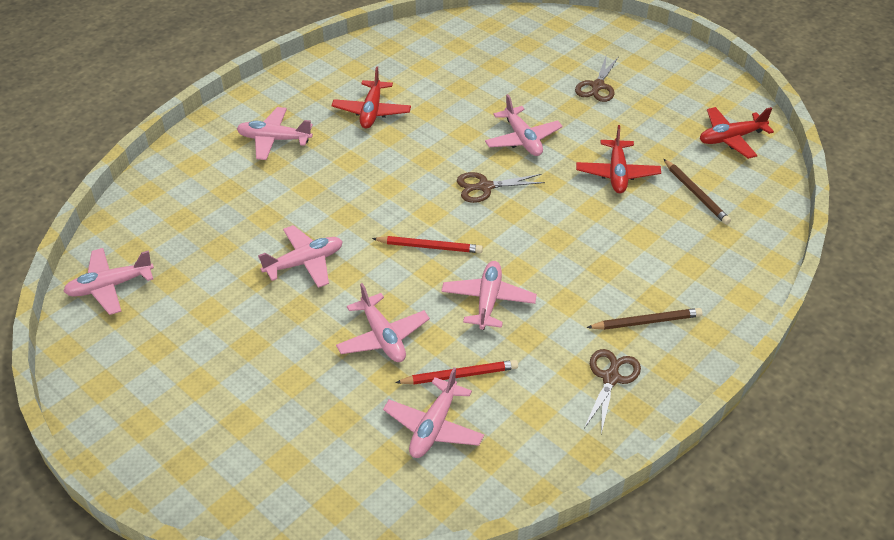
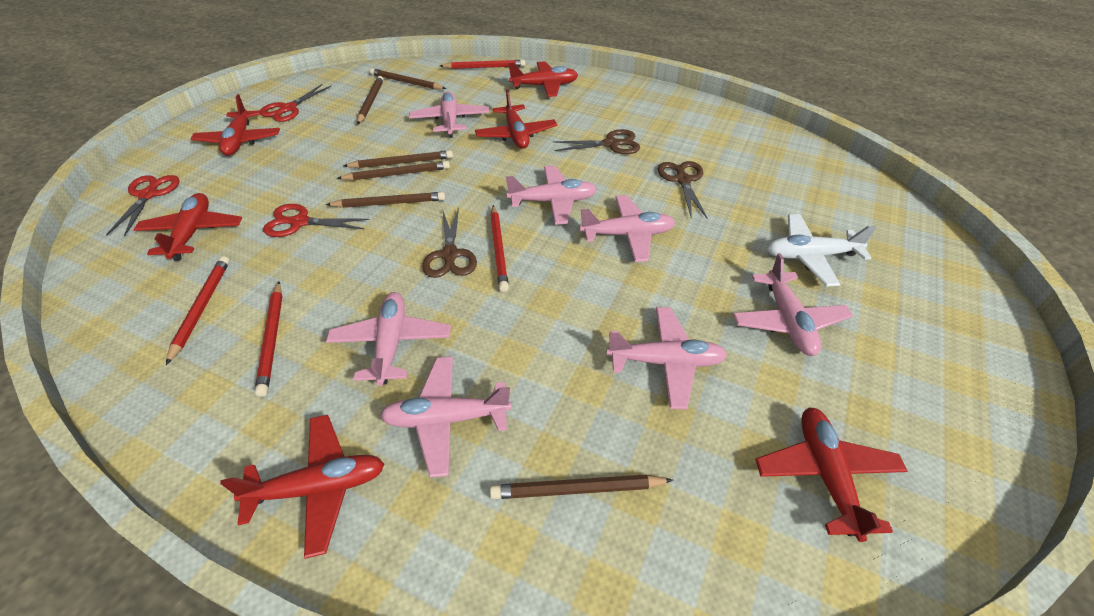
brown pencil: 2 -> 6
red pencil: 2 -> 4
red plane: 3 -> 6
red scissors: 0 -> 3
white plane: 0 -> 1

